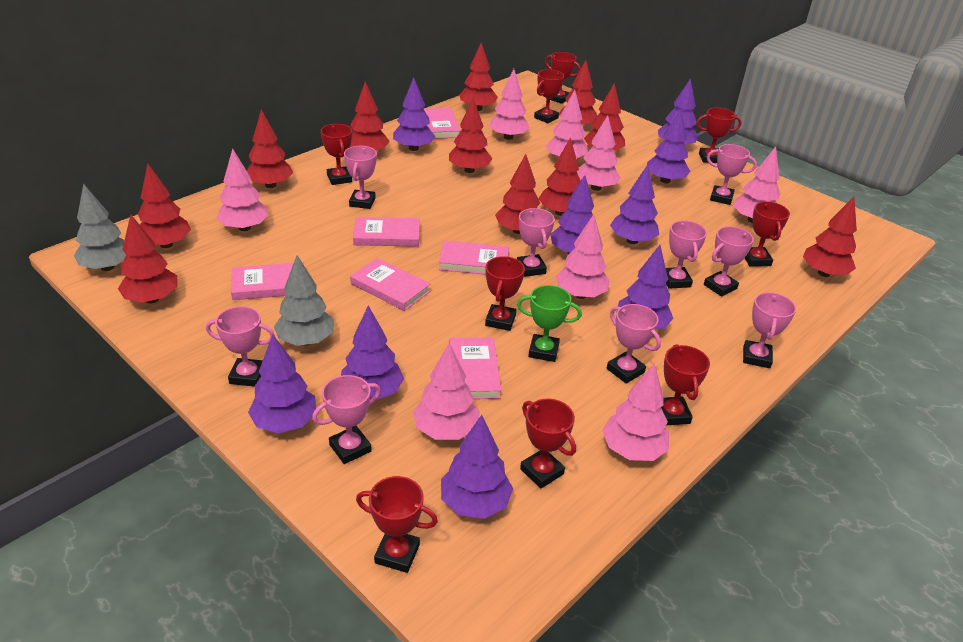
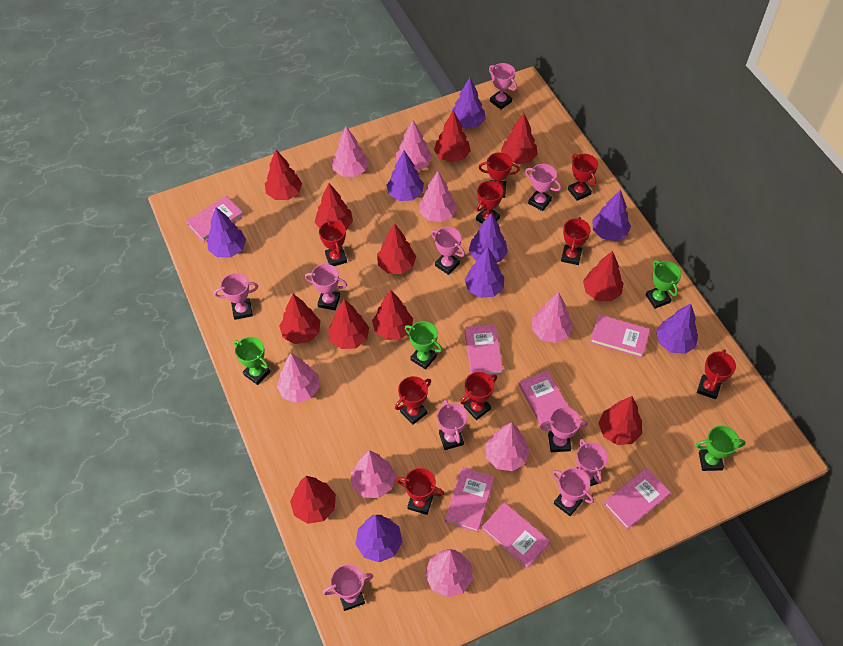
green trophy: 1 -> 4
grey tree: 2 -> 0
pink book: 6 -> 7
pink trophy: 9 -> 10
purple tree: 9 -> 8

